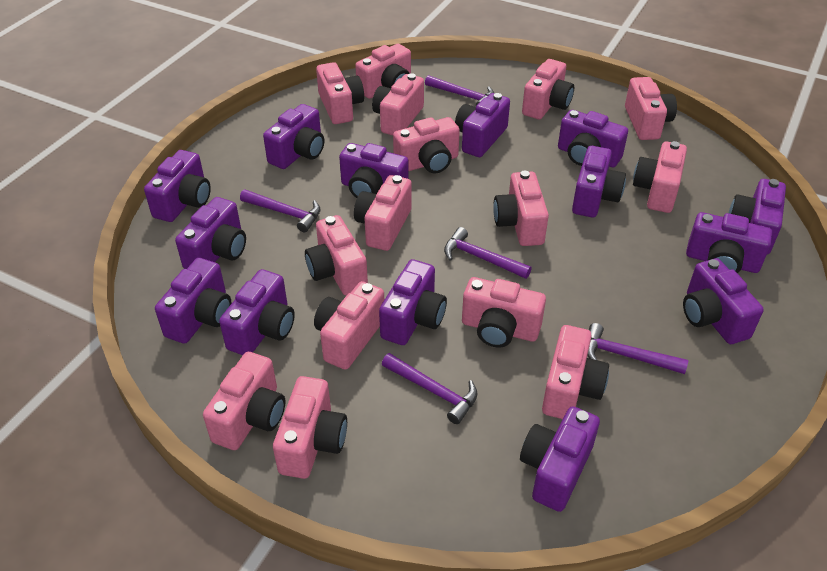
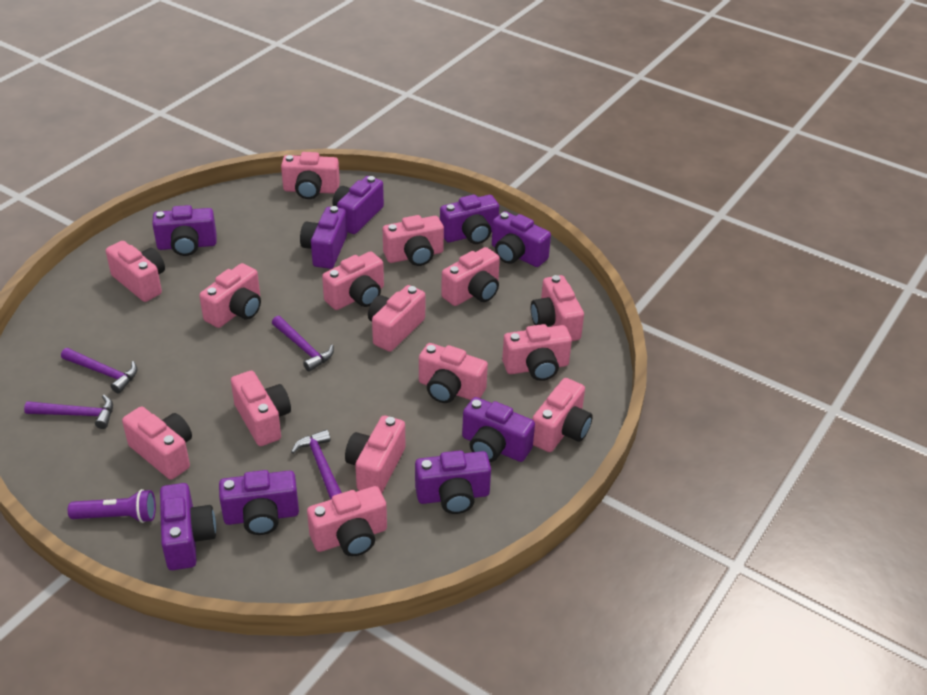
purple camera: 14 -> 9
purple flashlight: 0 -> 1
purple hammer: 5 -> 4

